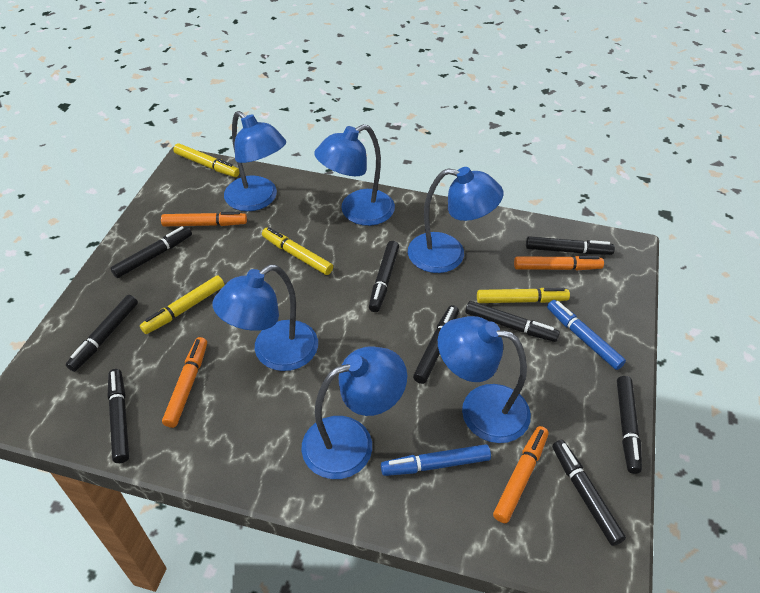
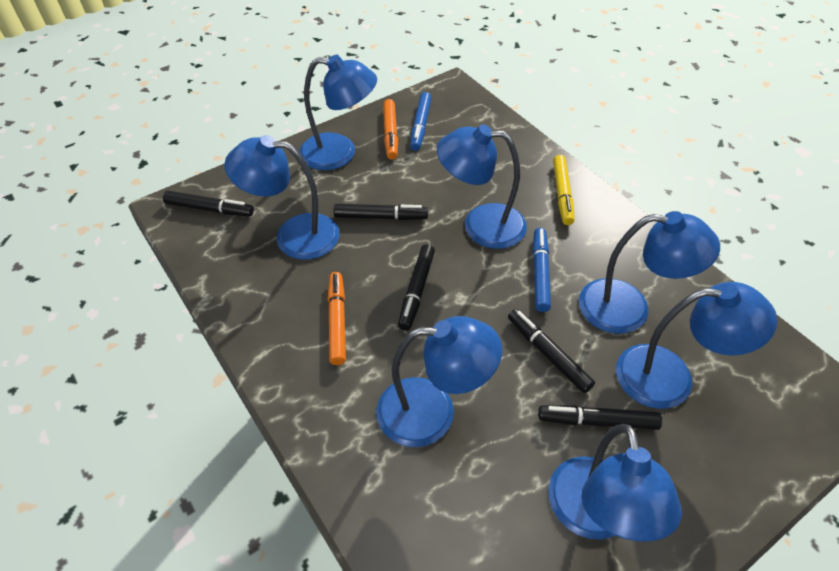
black marker: 9 -> 5
blue lamp: 6 -> 7
orange marker: 4 -> 2
yellow marker: 4 -> 1

